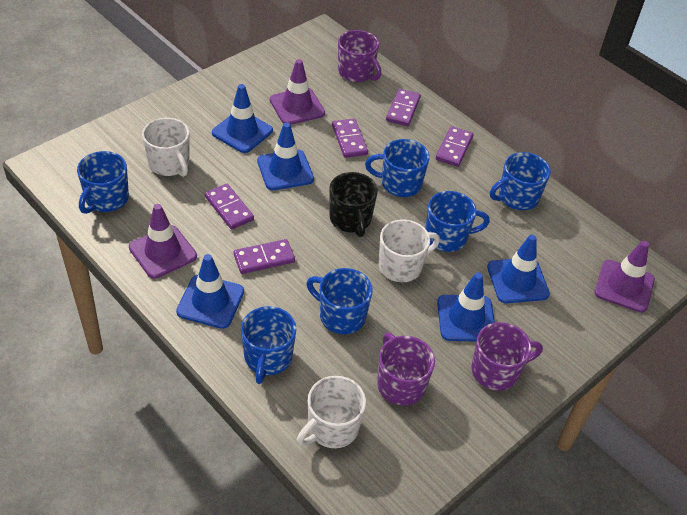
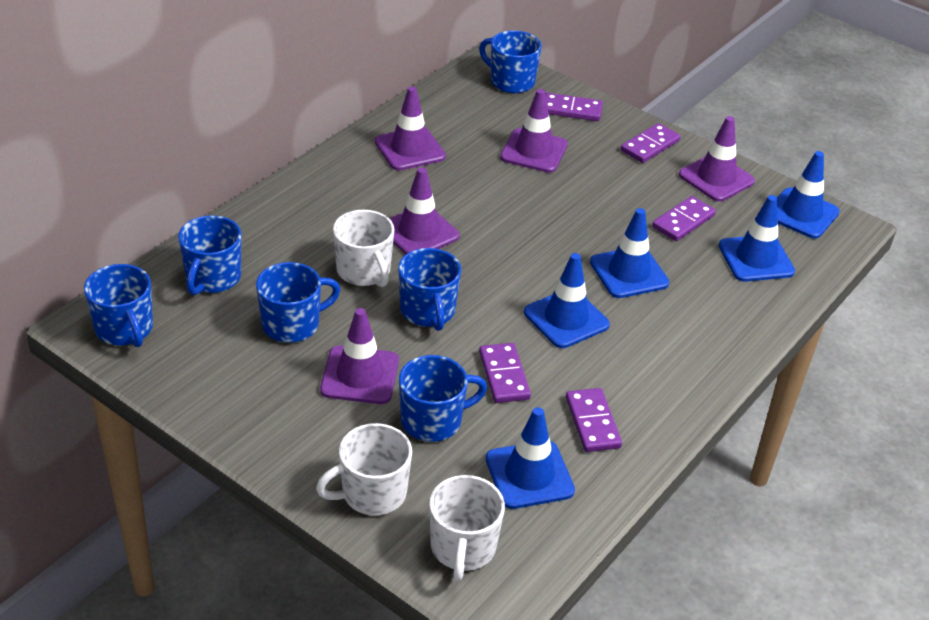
black mug: 1 -> 0
purple mug: 3 -> 0
purple traffic cone: 3 -> 5

